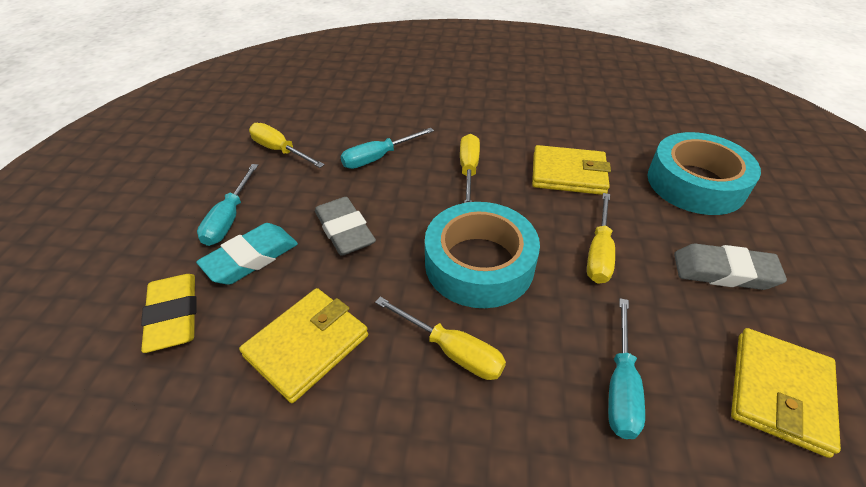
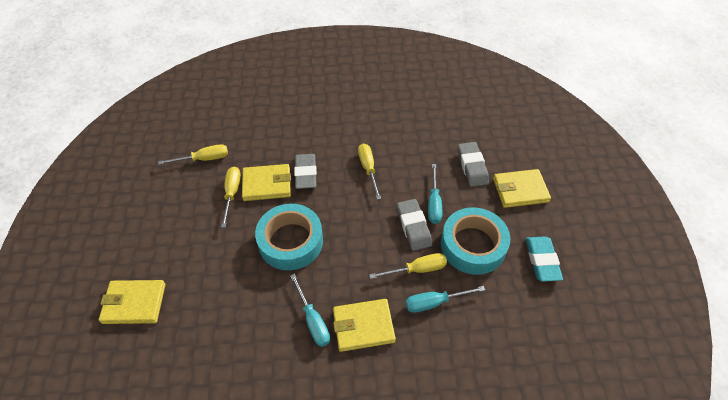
grey eraser: 2 -> 3
yellow eraser: 1 -> 0
yellow wallet: 3 -> 4

